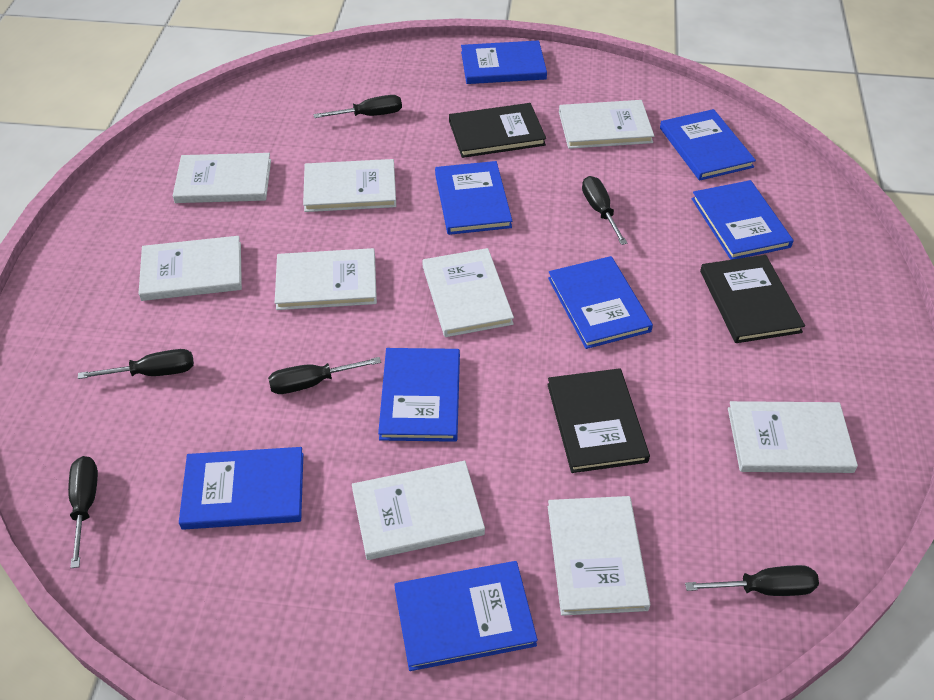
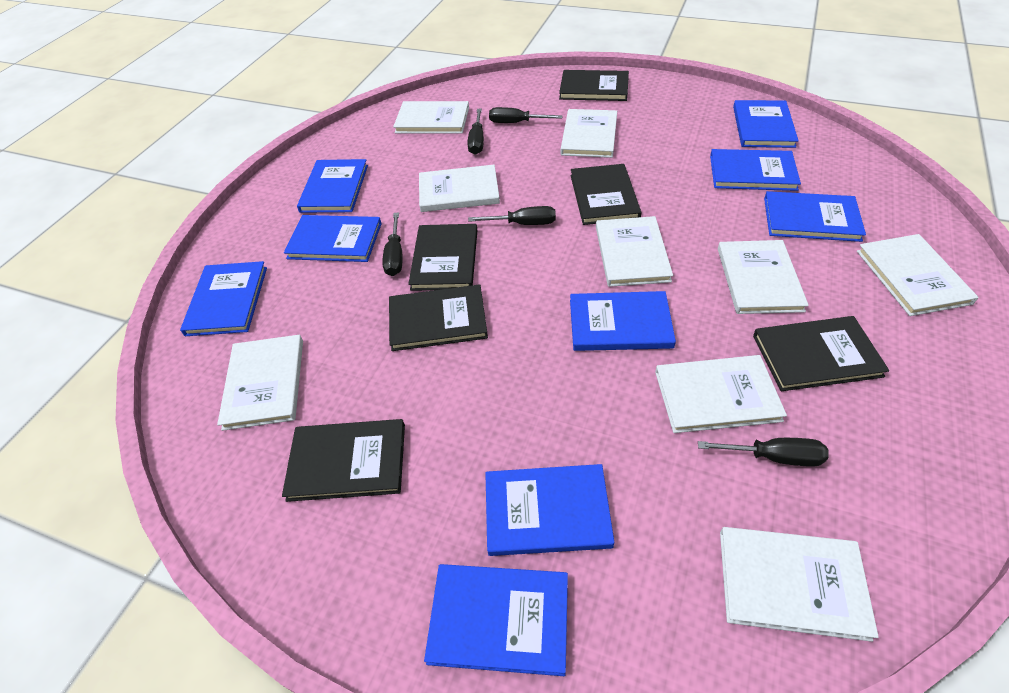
black book: 3 -> 6
black screwdriver: 6 -> 5
blue book: 8 -> 9

